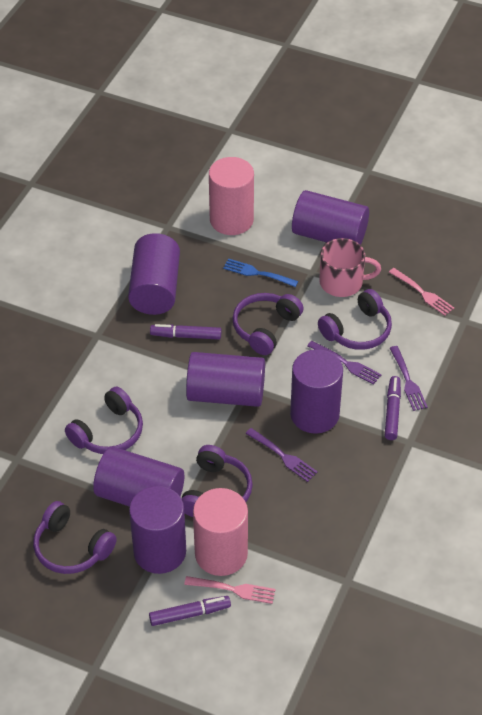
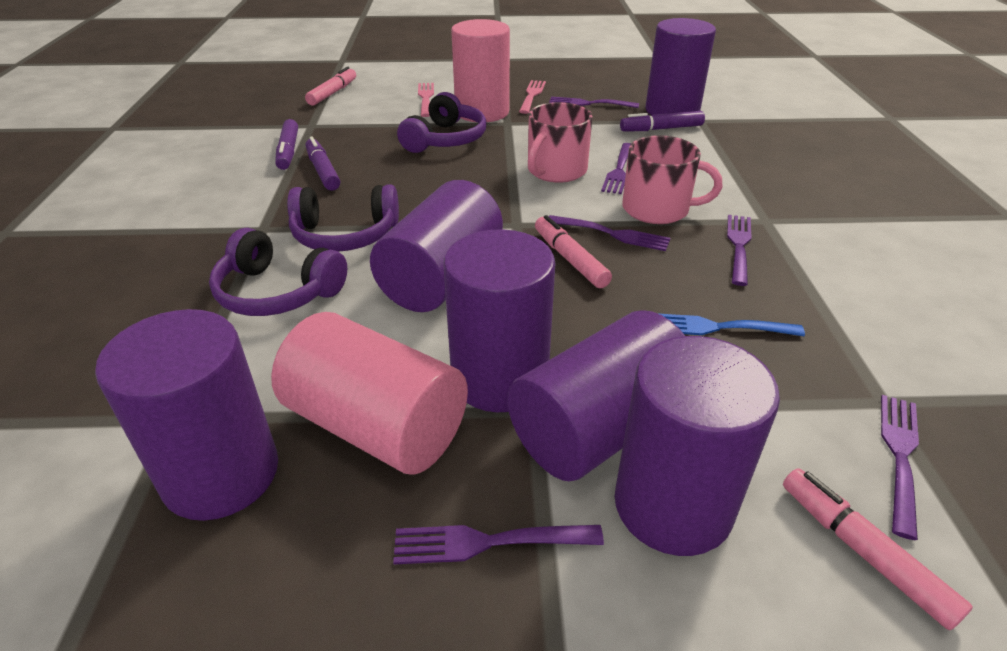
pink marker: 0 -> 3
pink mug: 1 -> 2
purple fork: 3 -> 6
purple headphones: 5 -> 3

